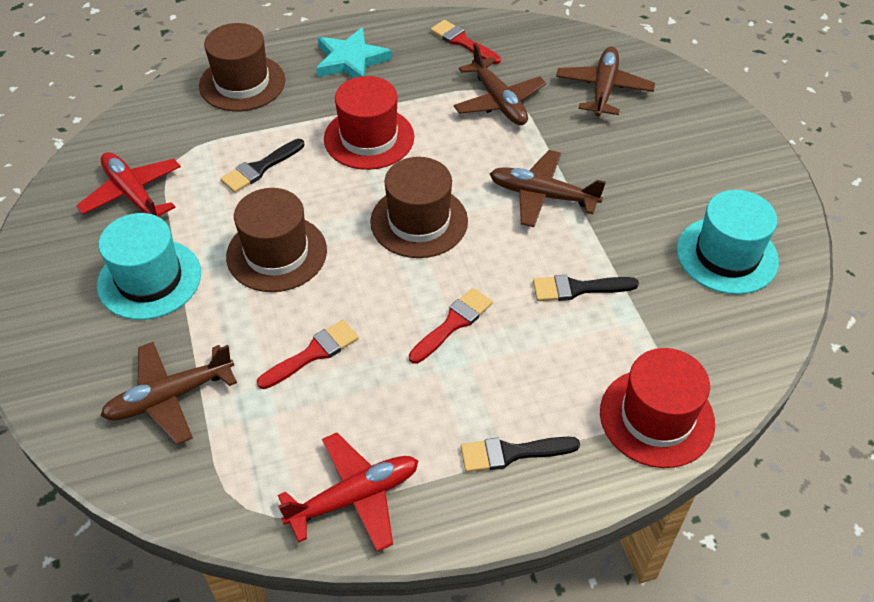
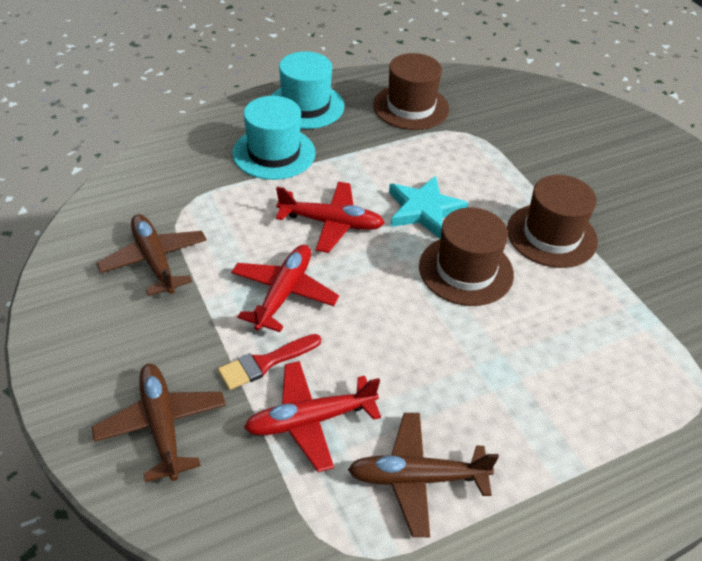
black brush: 3 -> 0
brown plane: 4 -> 3
red brush: 3 -> 1
red hat: 2 -> 0
red plane: 2 -> 3

